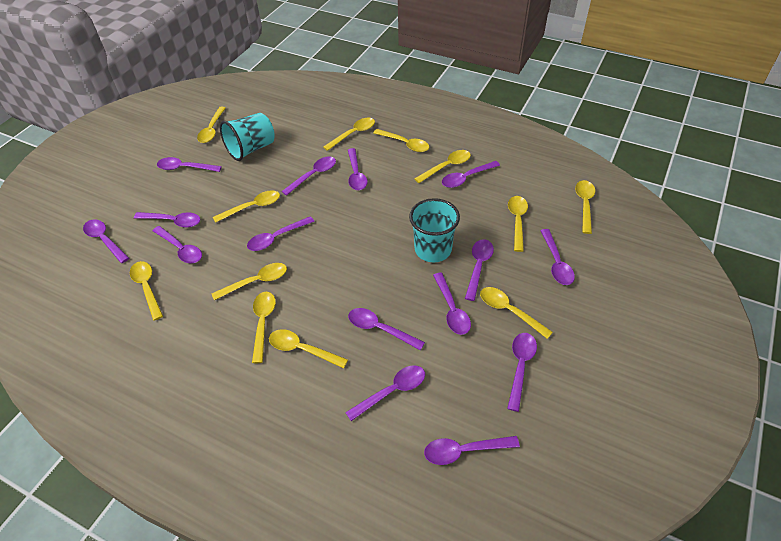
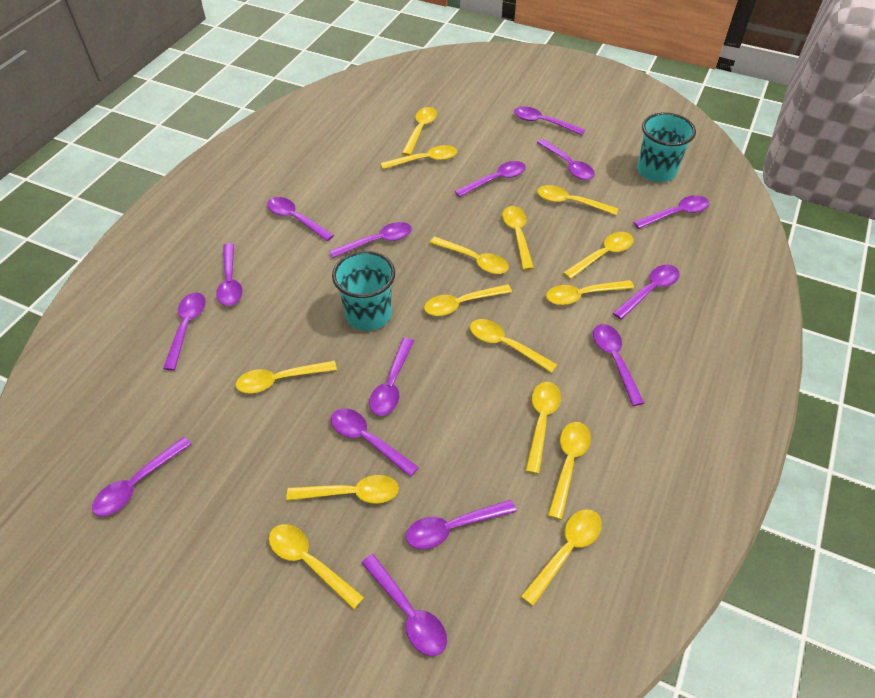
yellow spoon: 12 -> 15

